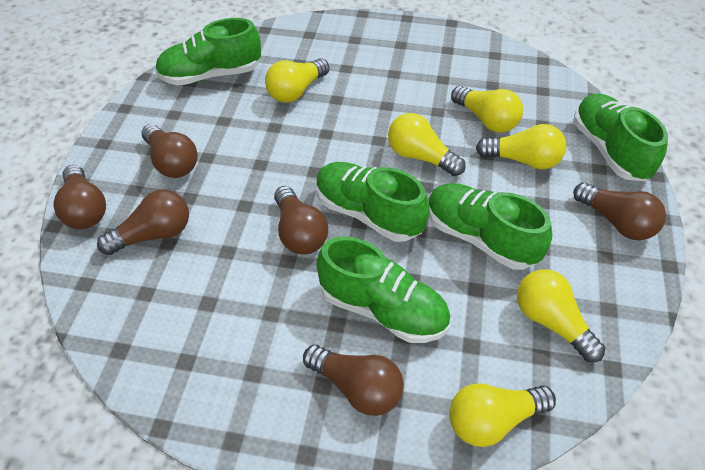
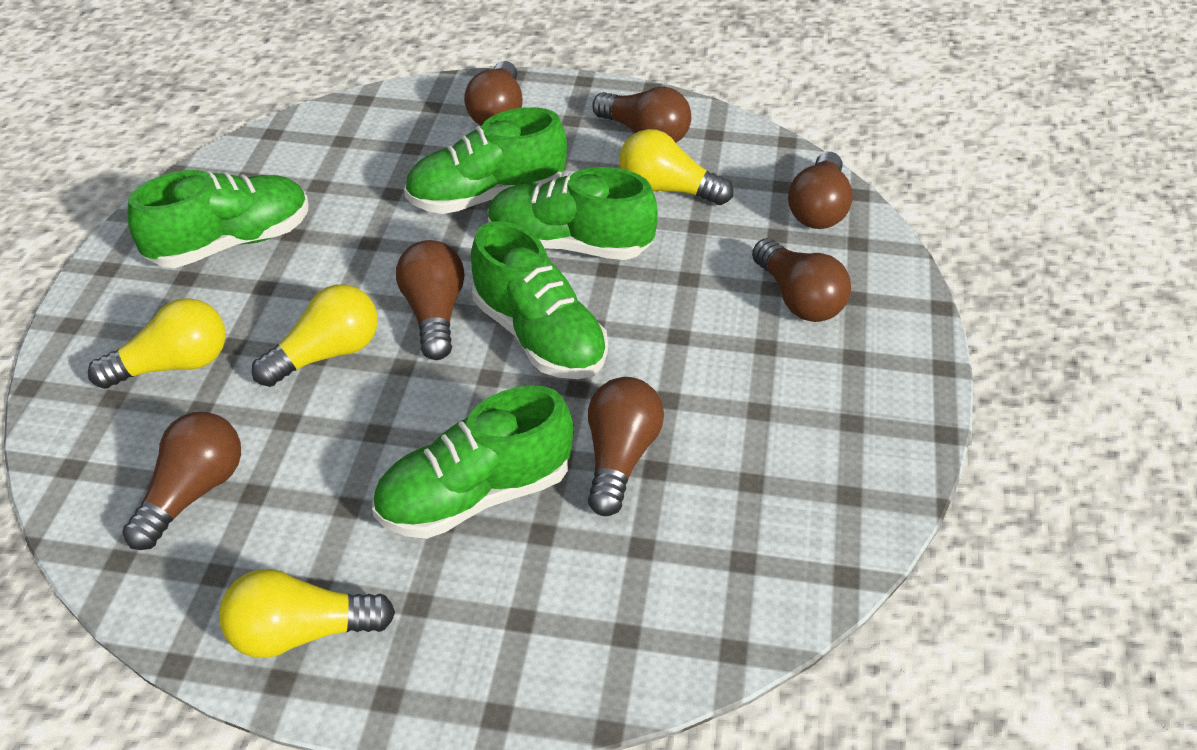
brown light bulb: 6 -> 7
yellow light bulb: 6 -> 4

